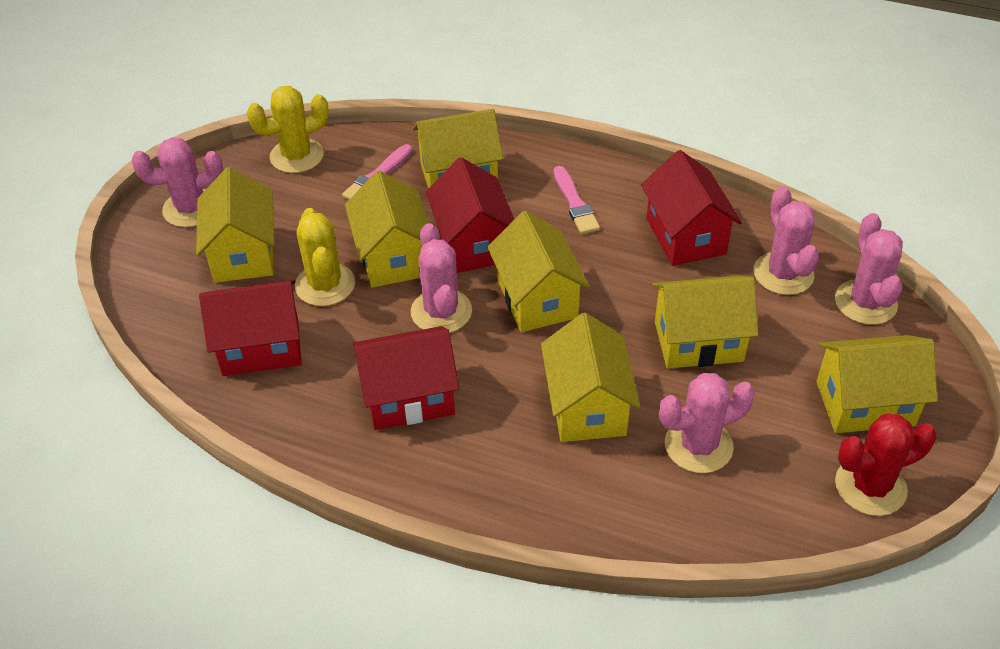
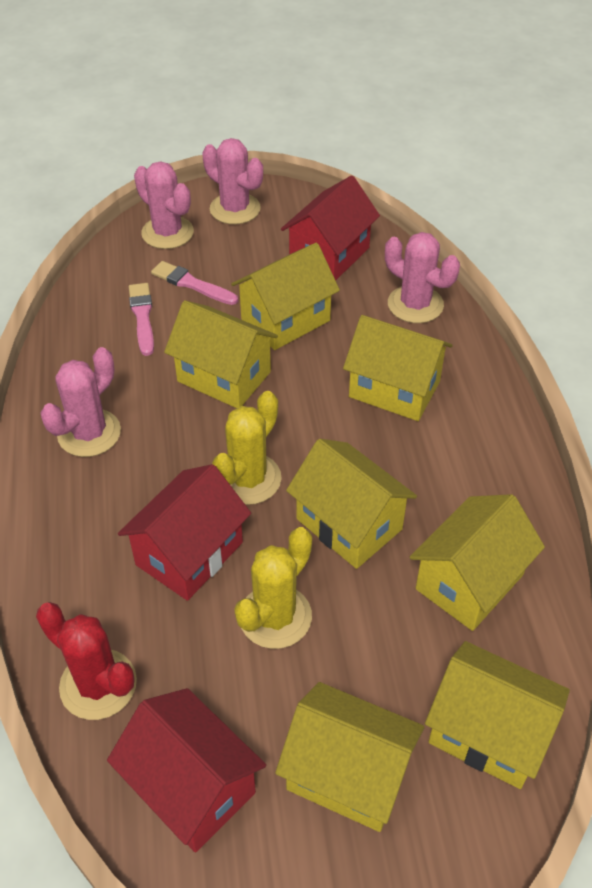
pink cactus: 5 -> 4
red house: 4 -> 3

